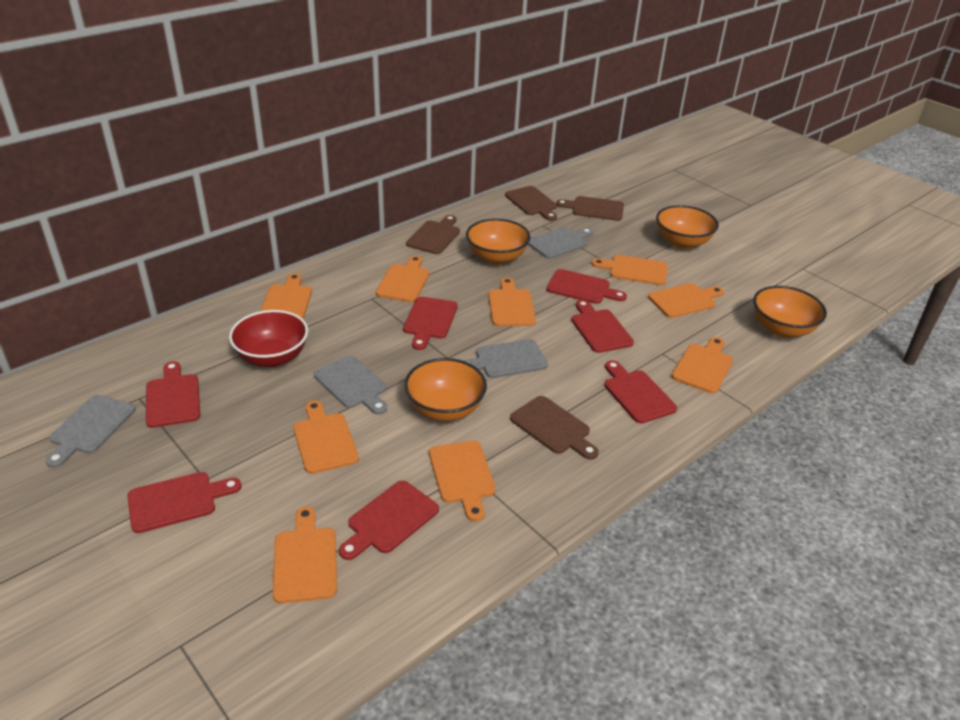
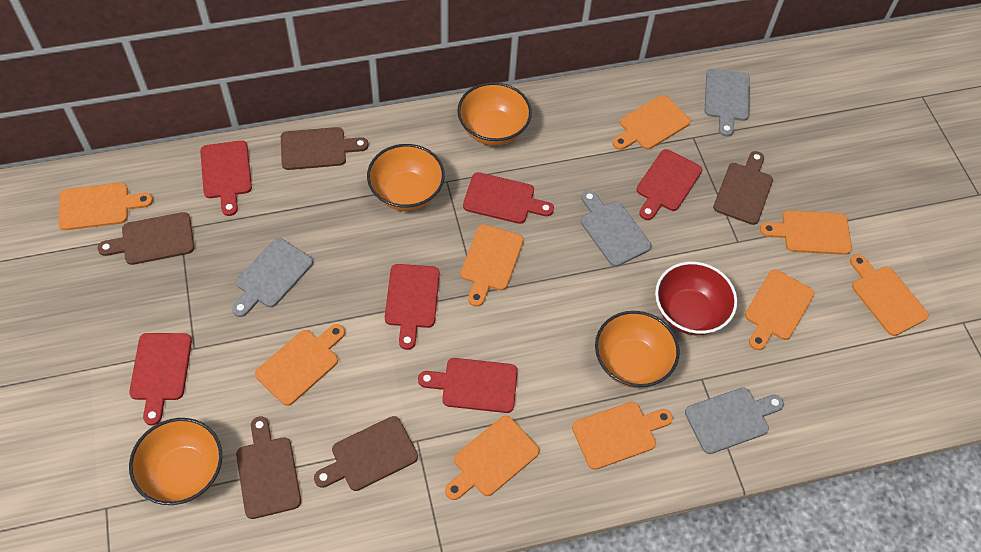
brown cutting board: 4 -> 5
red cutting board: 7 -> 6

